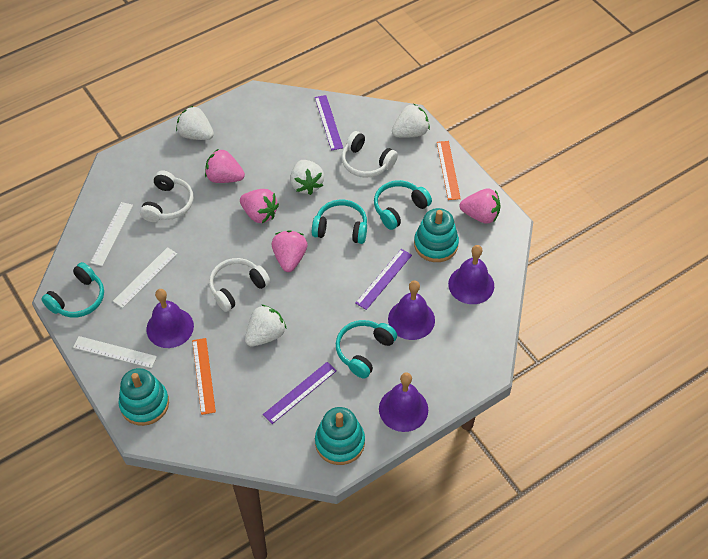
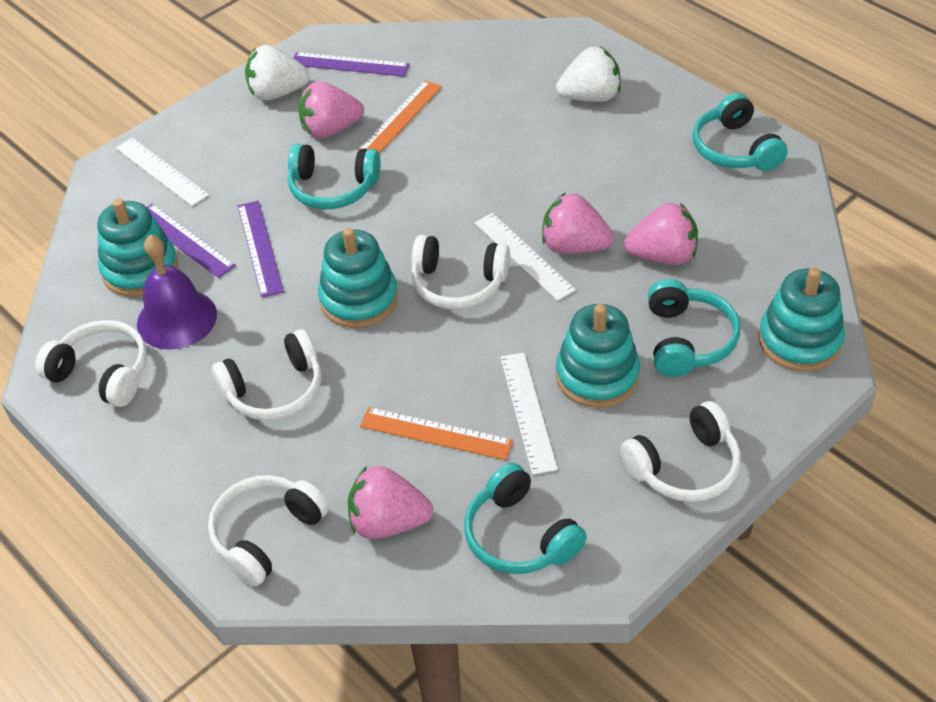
purple bell: 4 -> 1
turquoise stacking toy: 3 -> 4
white headphones: 3 -> 5
white strawberry: 4 -> 2

